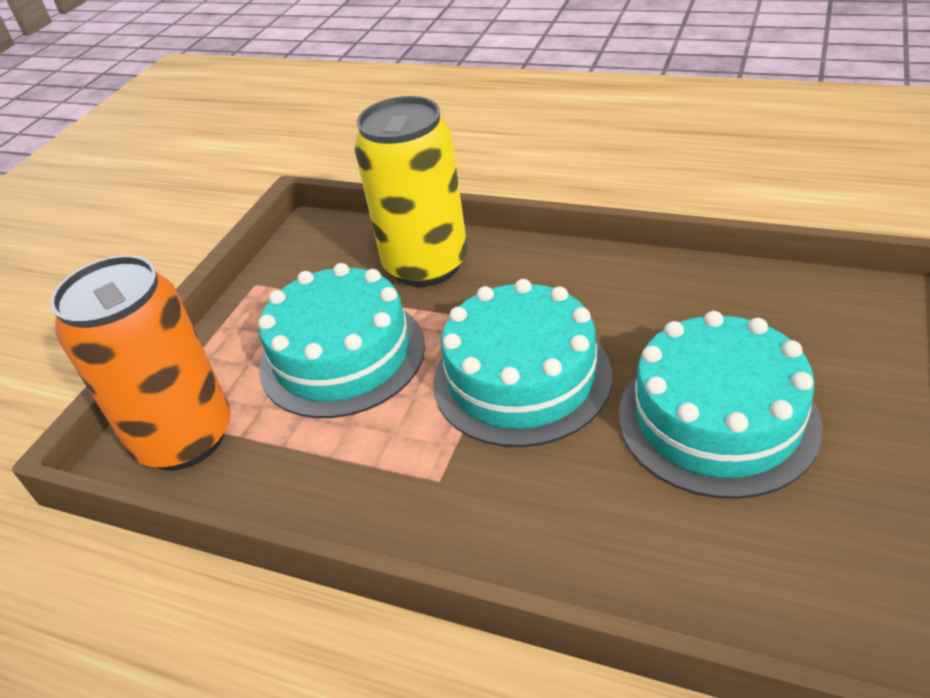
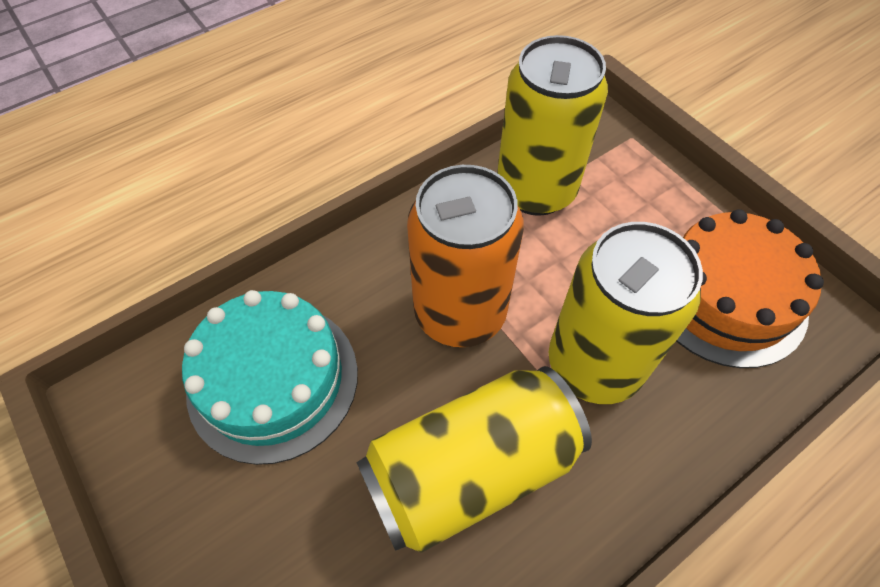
orange cake: 0 -> 1
turquoise cake: 3 -> 1
yellow can: 1 -> 3

